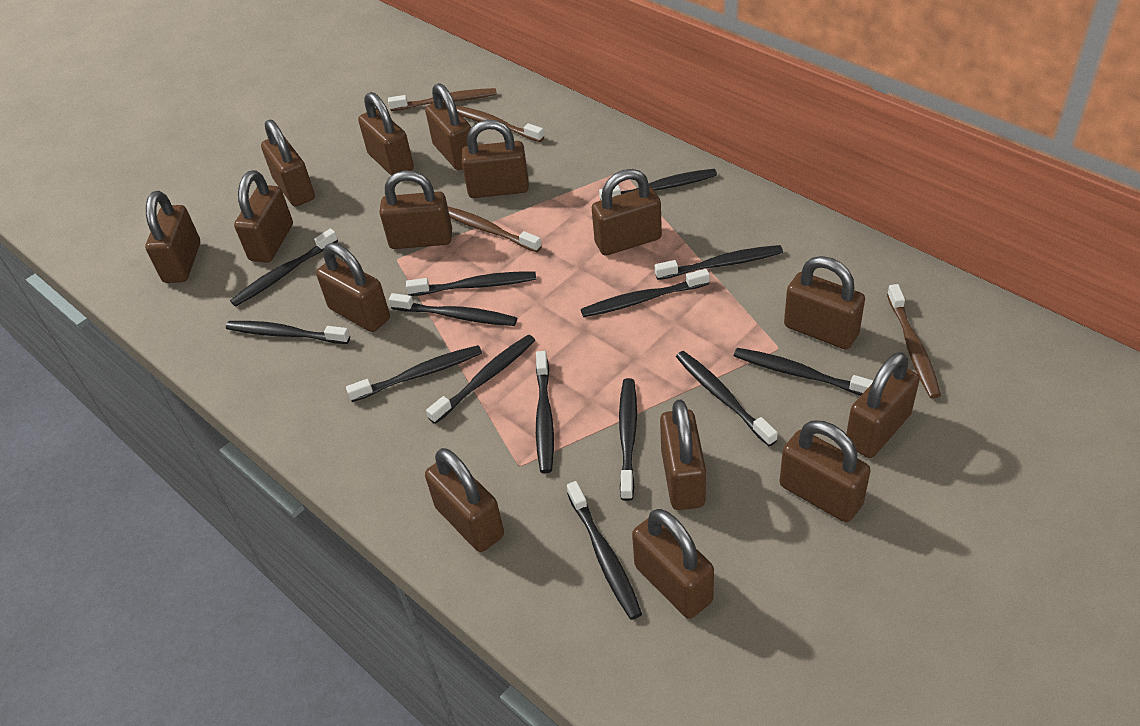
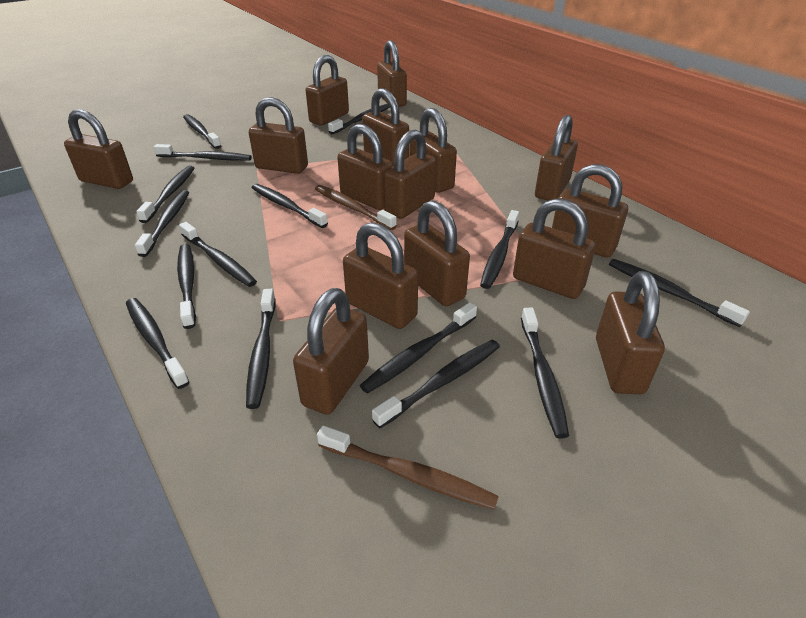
black toothbrush: 14 -> 15
brown toothbrush: 4 -> 2

